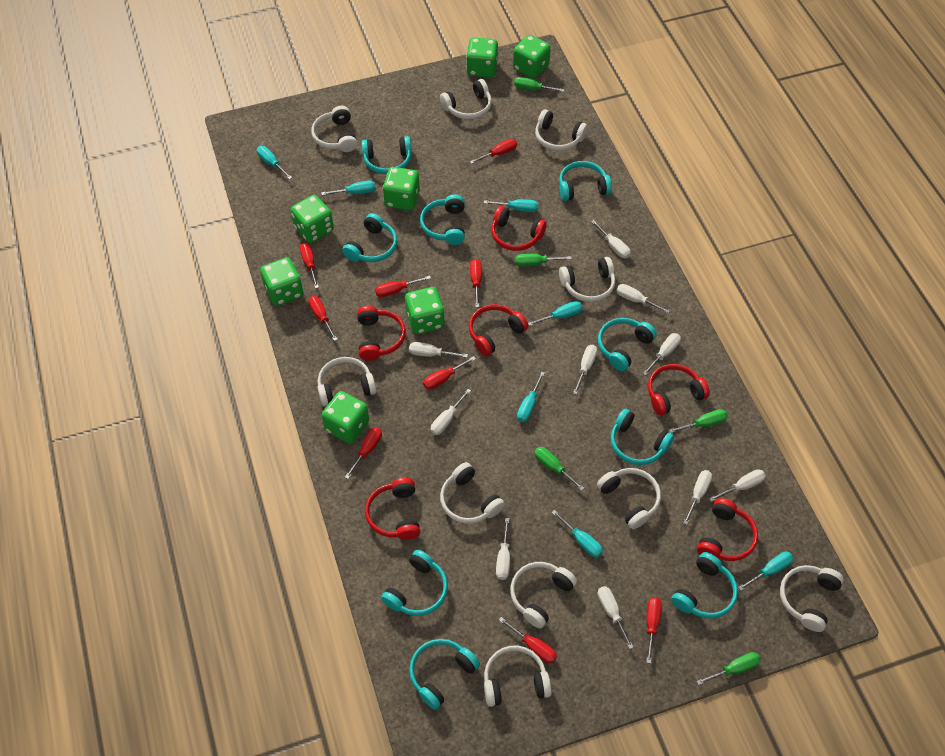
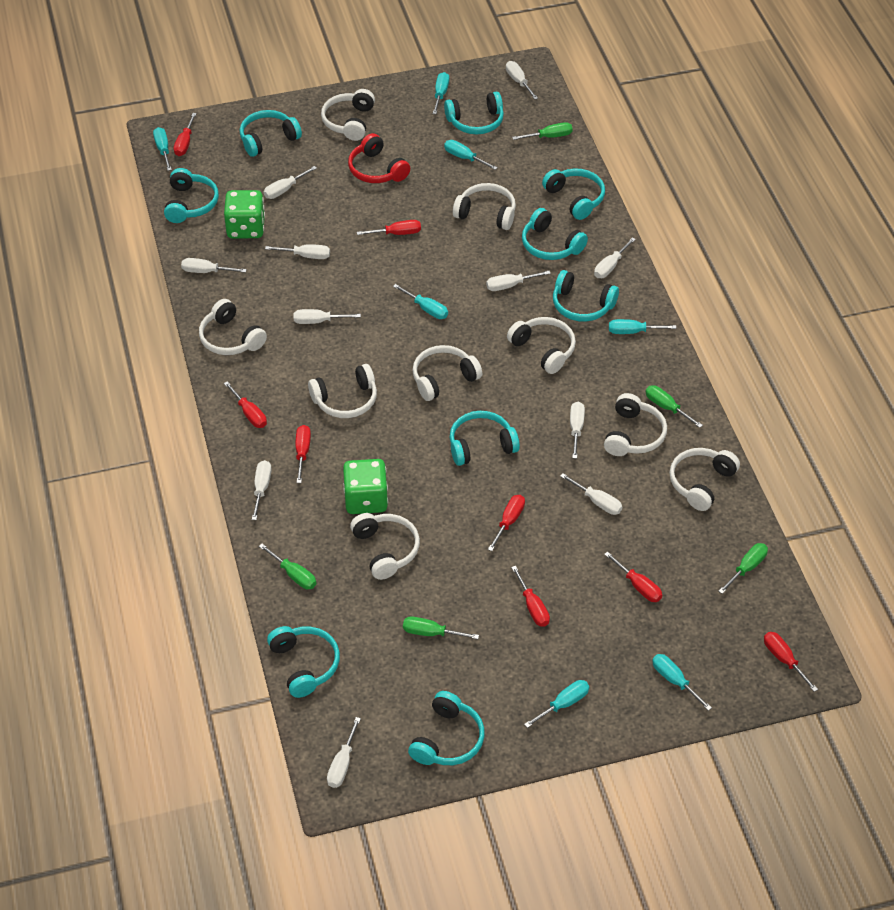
green dice: 7 -> 2
red headphones: 6 -> 1
red screwdriver: 9 -> 8
white headphones: 10 -> 9
white screwdriver: 10 -> 11

